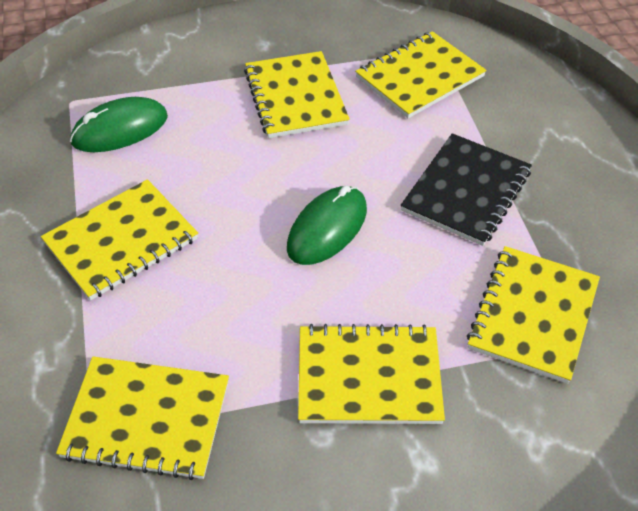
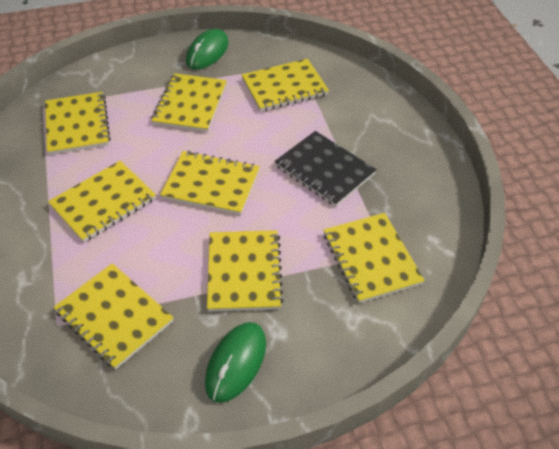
yellow notebook: 6 -> 8

